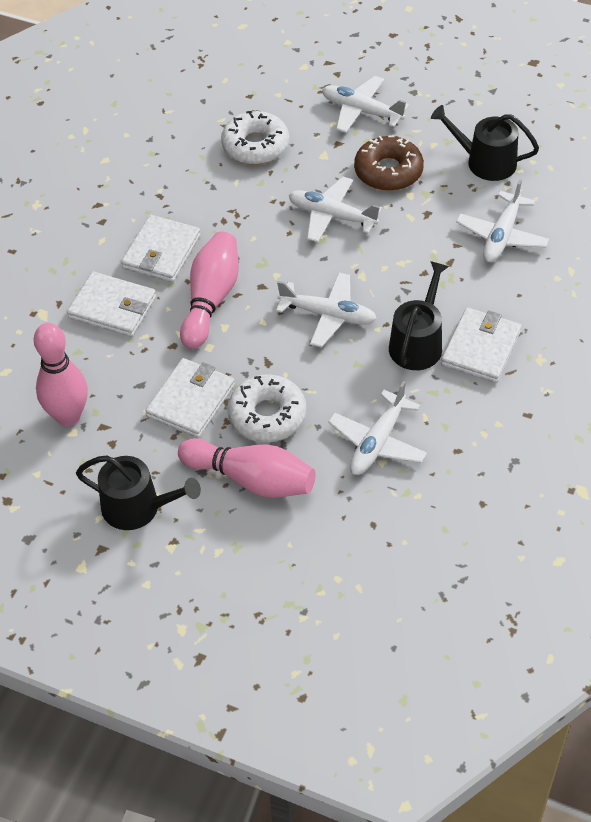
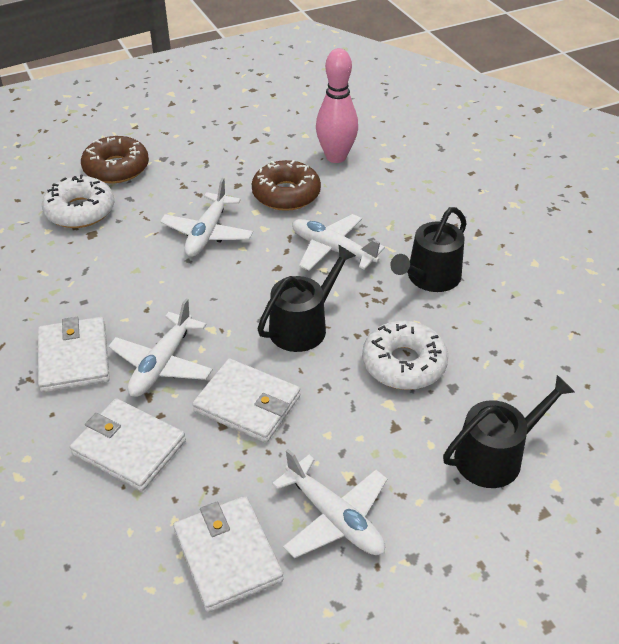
brown donut: 1 -> 2
pink bowling pin: 3 -> 1
white plane: 5 -> 4

